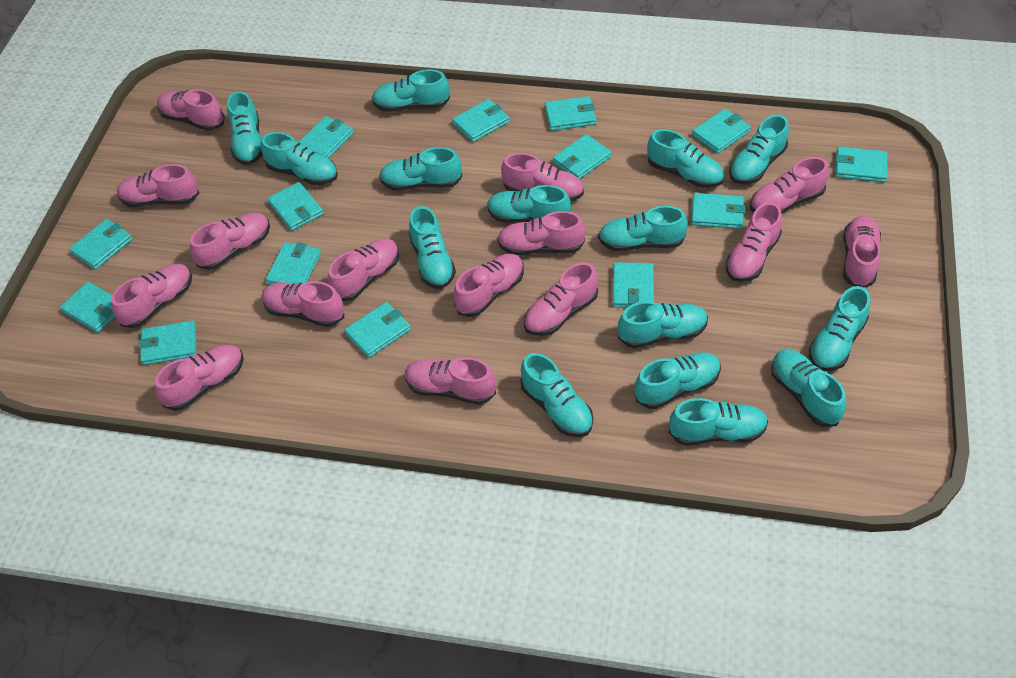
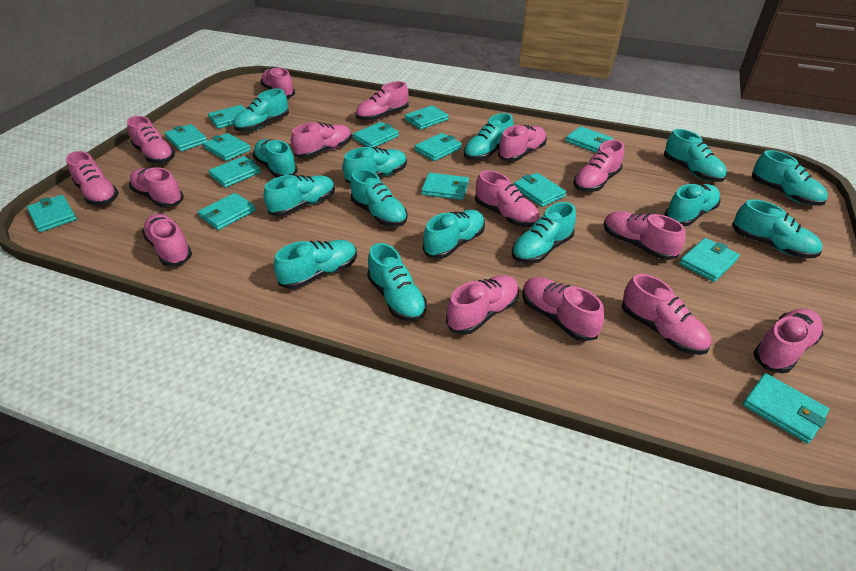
turquoise shoe: 15 -> 14

